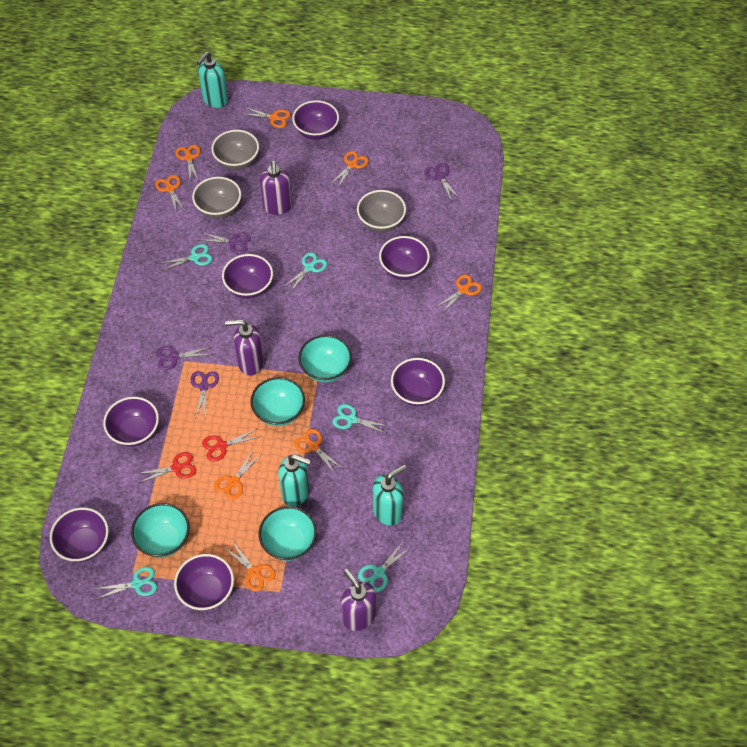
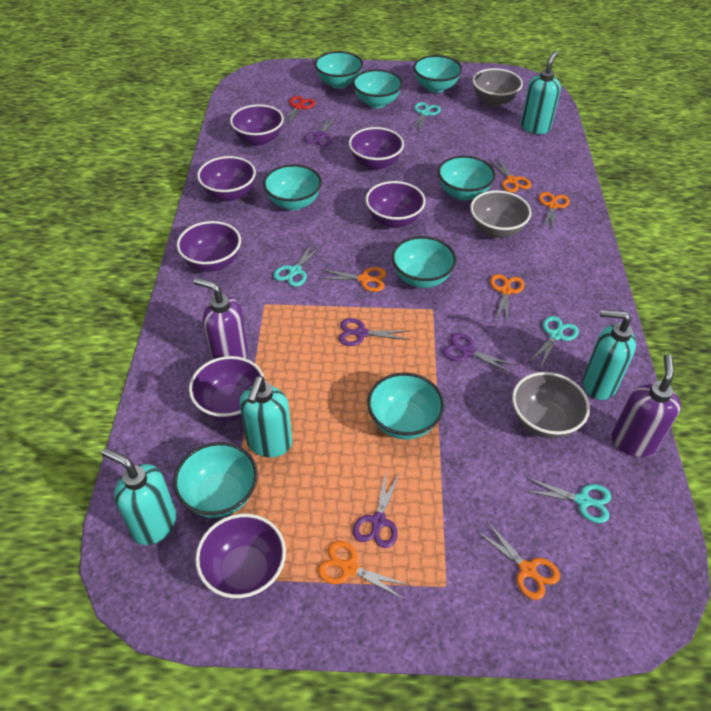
orange scissors: 8 -> 6
purple soap dispenser: 3 -> 2
red scissors: 2 -> 1
turquoise bowl: 4 -> 8
turquoise scissors: 5 -> 4
turquoise soap dispenser: 3 -> 4

